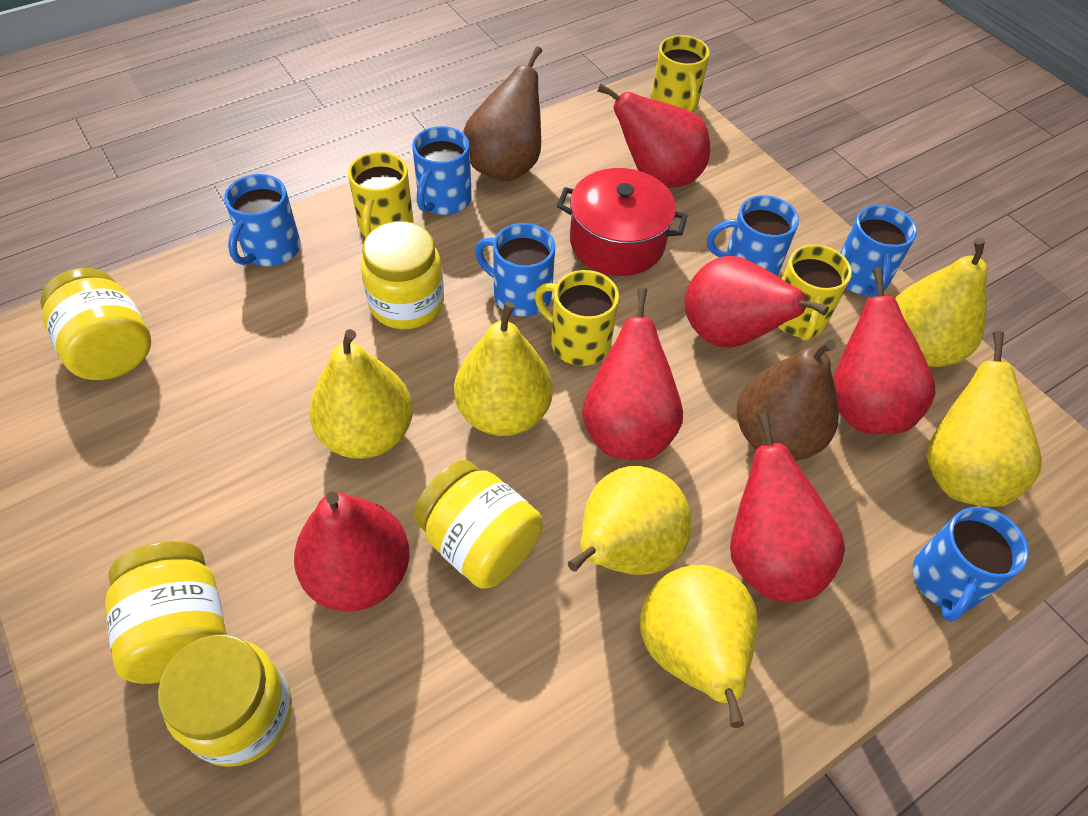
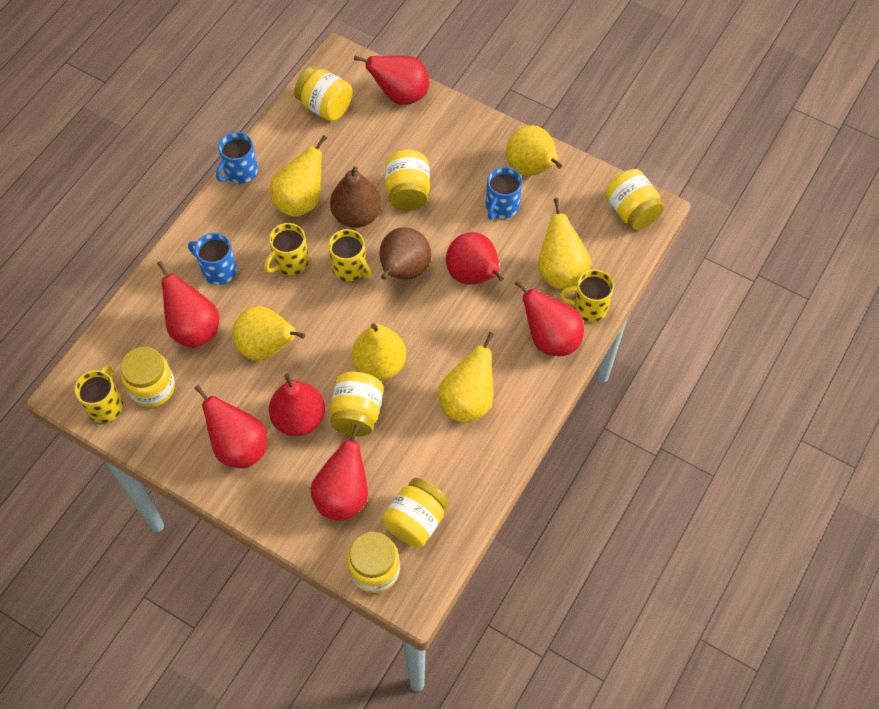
blue mug: 6 -> 3
red pear: 6 -> 7
red pot: 1 -> 0
yellow jar: 5 -> 7

